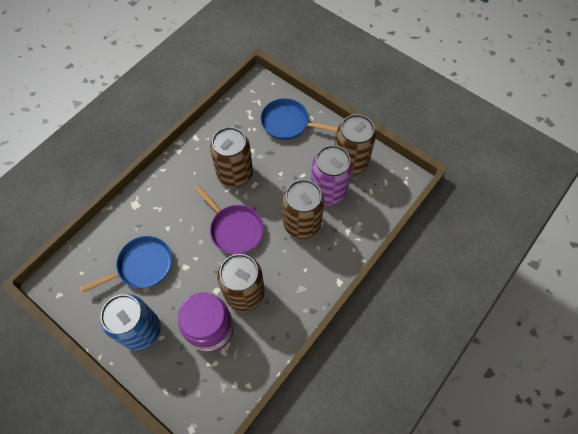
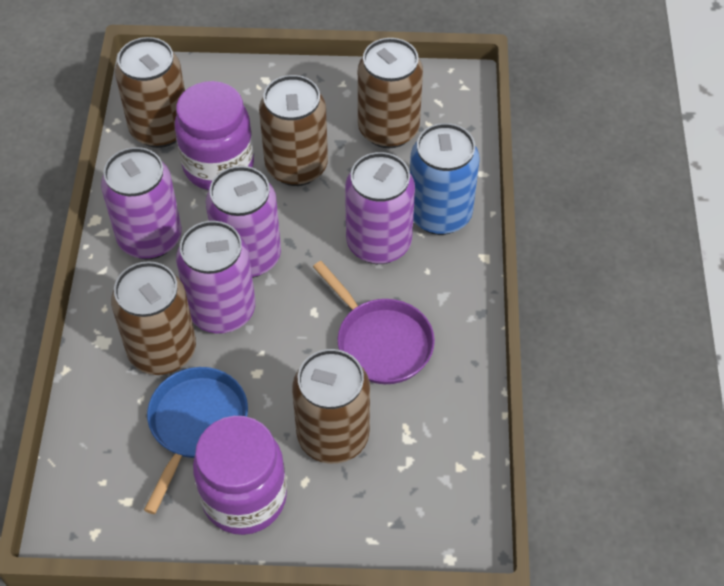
blue pan: 2 -> 1
brown can: 4 -> 5
purple can: 1 -> 4
purple jar: 1 -> 2

